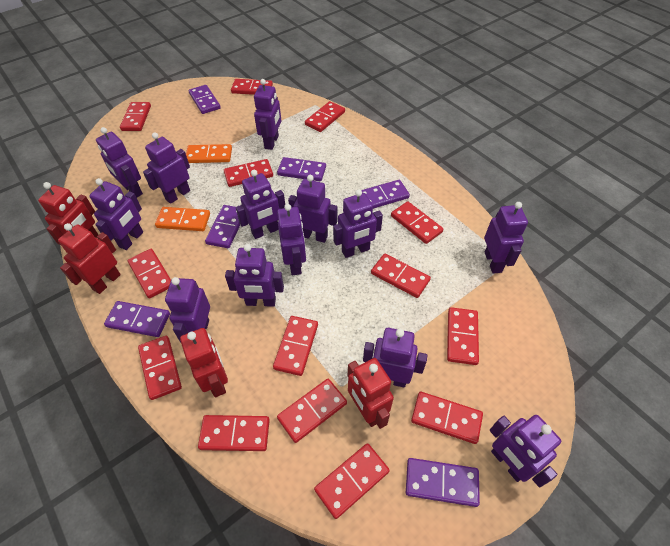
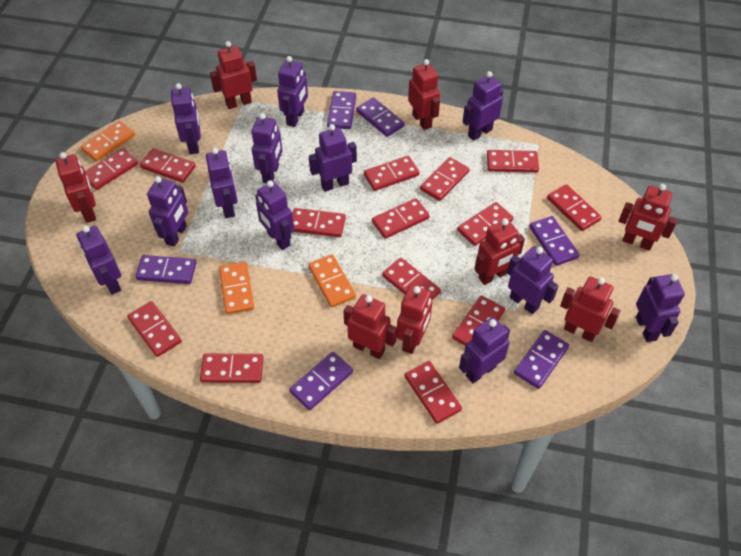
orange domino: 2 -> 3
purple robot: 13 -> 12
red robot: 4 -> 8

